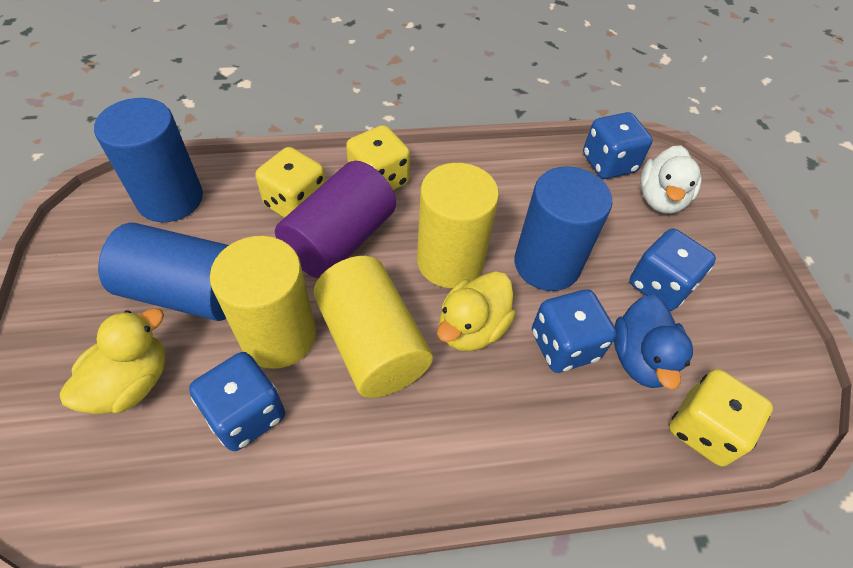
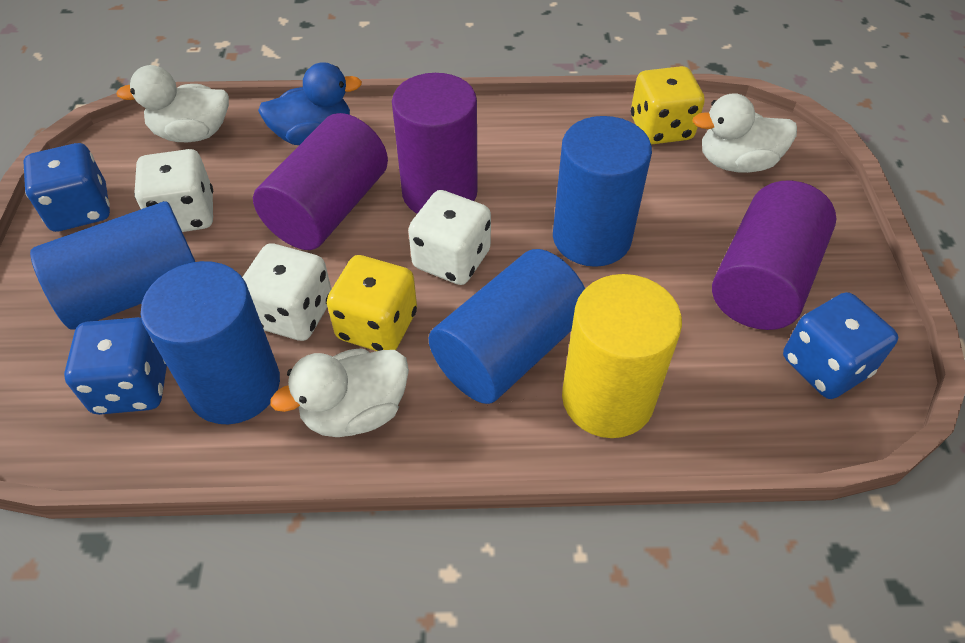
blue cylinder: 3 -> 4
blue dice: 4 -> 3
purple cylinder: 1 -> 3
white dice: 0 -> 3
white duck: 1 -> 3
yellow cylinder: 3 -> 1
yellow dice: 3 -> 2
yellow duck: 2 -> 0

